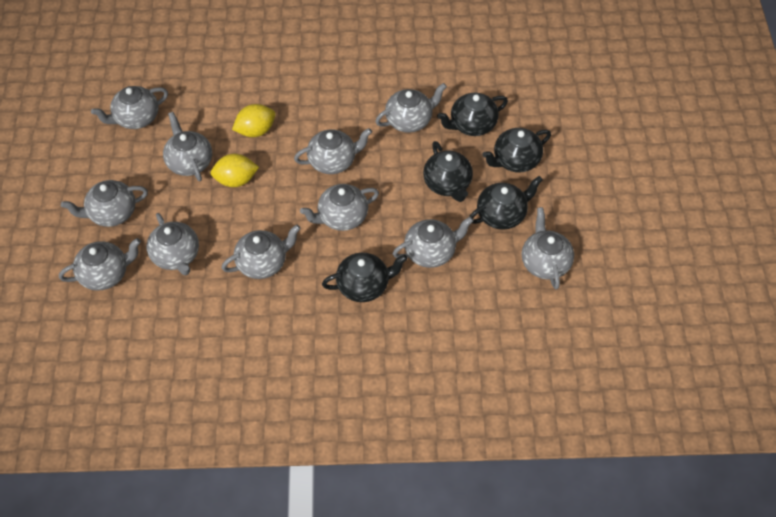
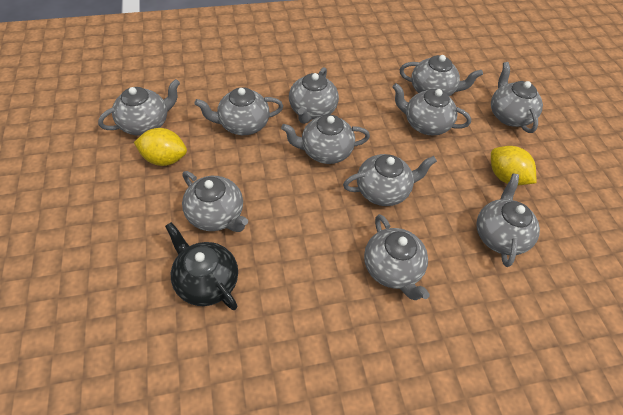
black teapot: 5 -> 1

